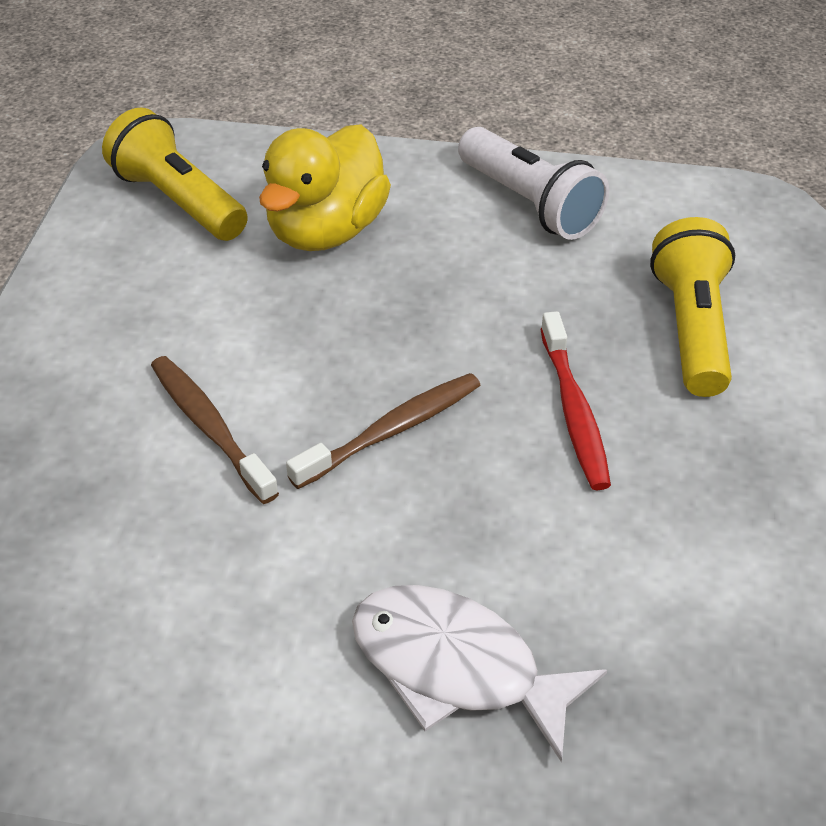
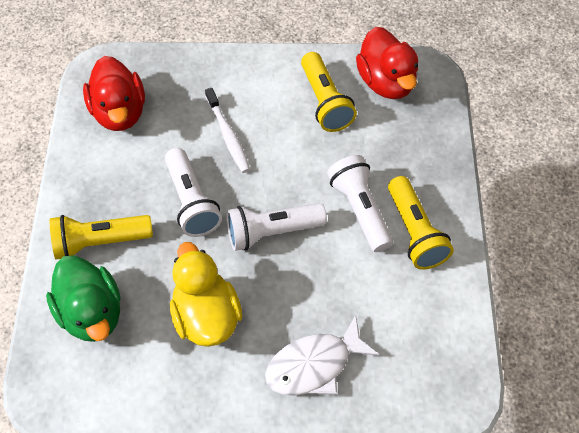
brown toothbrush: 2 -> 0
green duck: 0 -> 1
red duck: 0 -> 2
red toothbrush: 1 -> 0
white flashlight: 1 -> 3
white toothbrush: 0 -> 1
yellow flashlight: 2 -> 3

